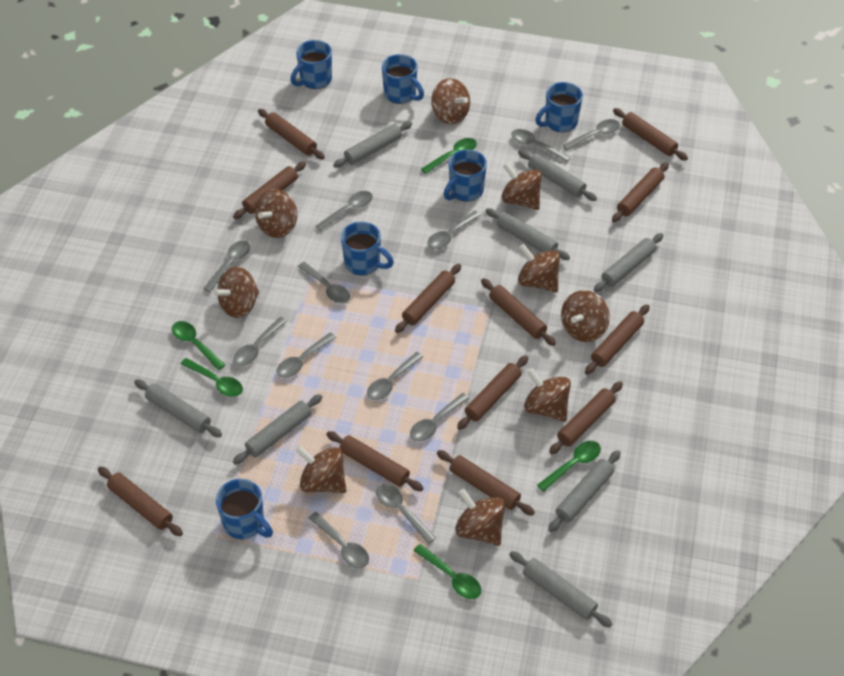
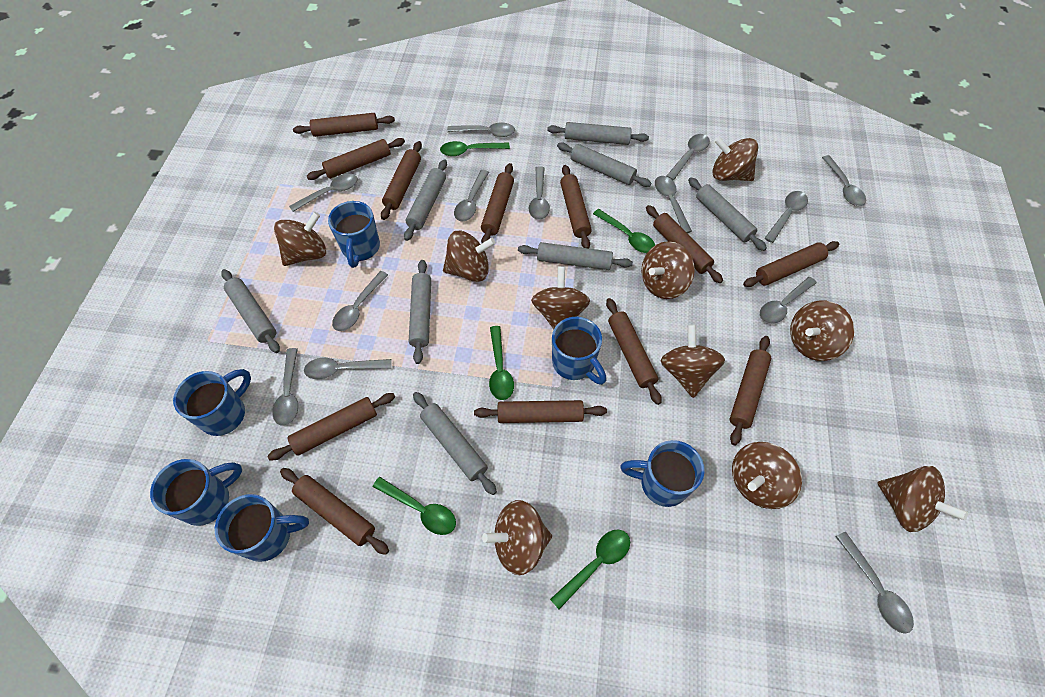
brown spinning top: 9 -> 10
grey spoon: 12 -> 13

